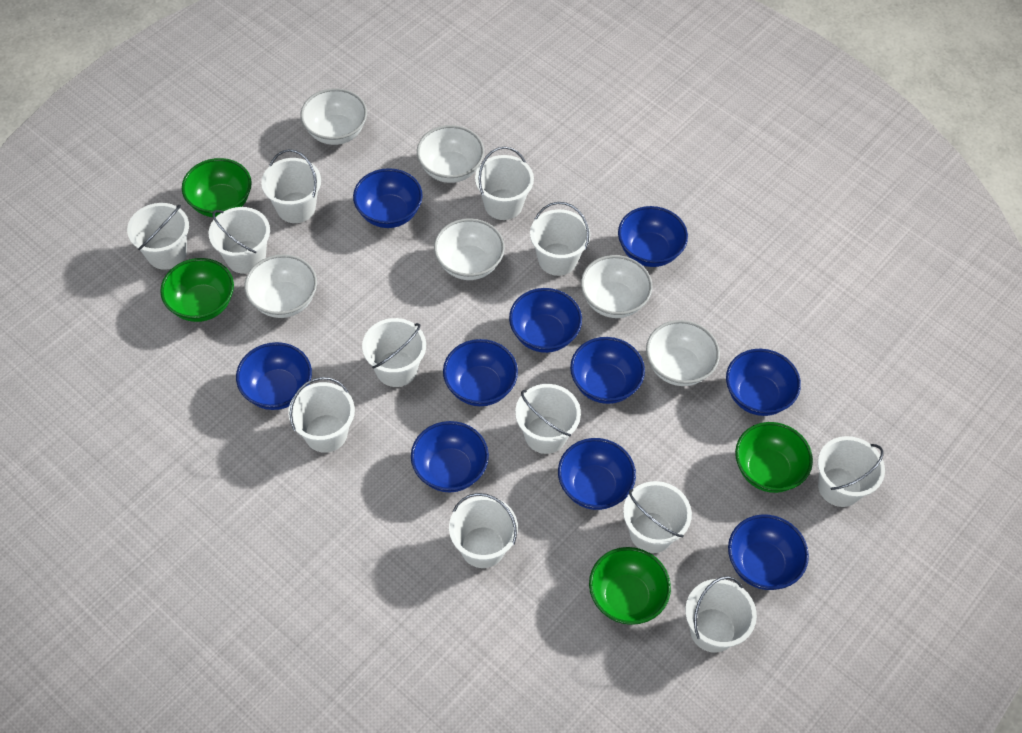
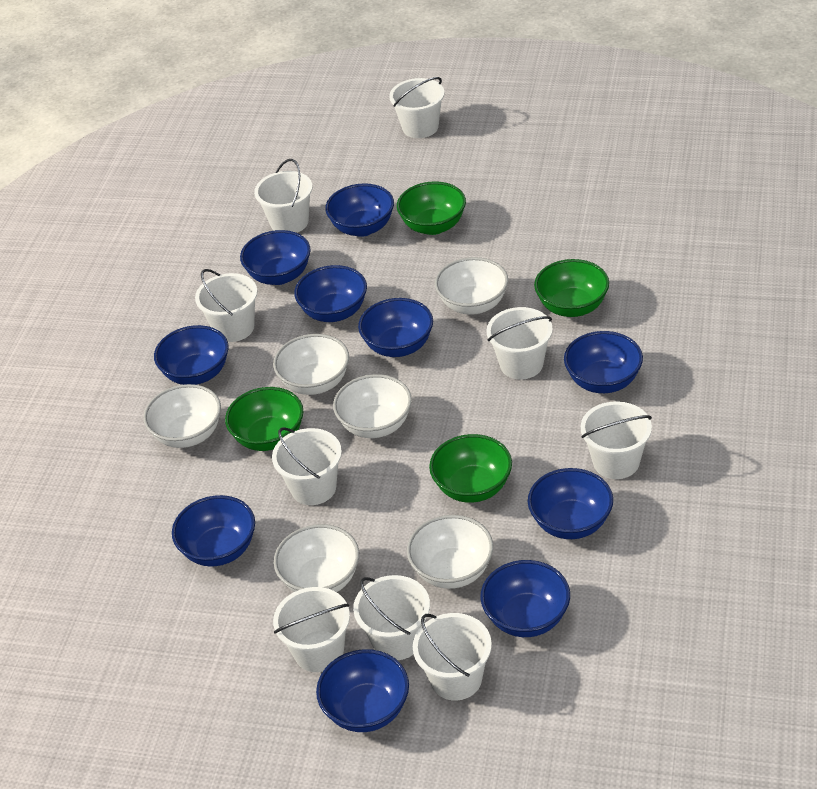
white bucket: 12 -> 9

